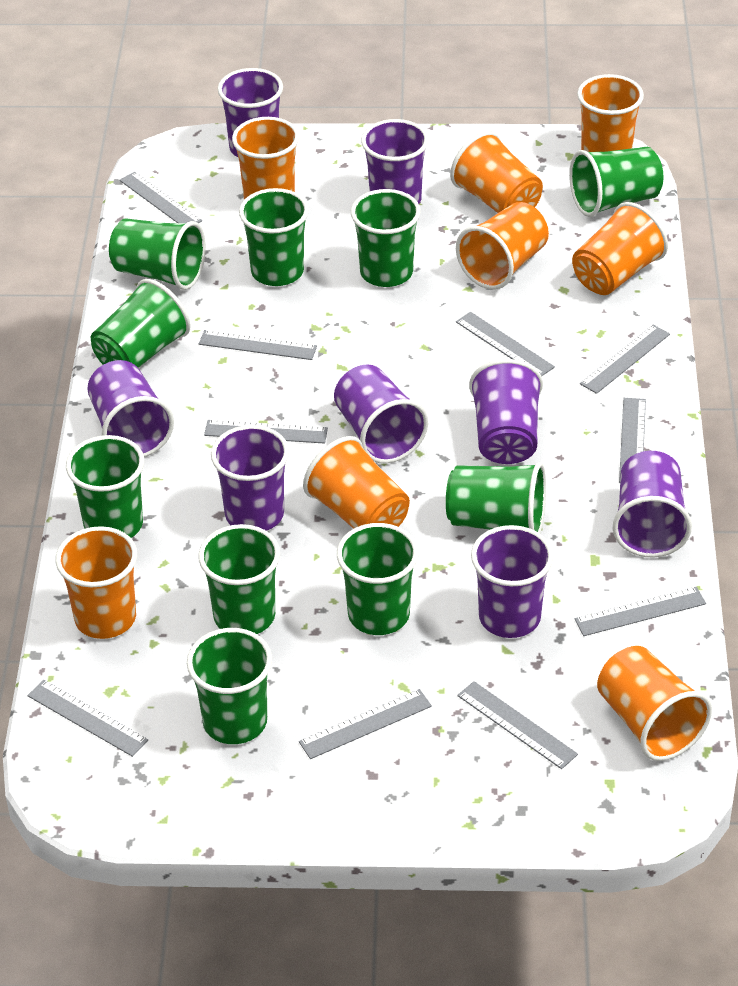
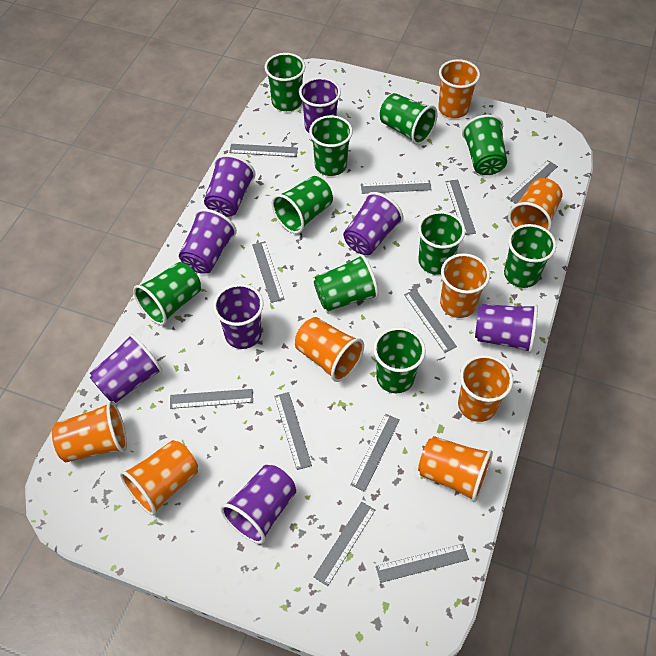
grey ruler: 10 -> 11

